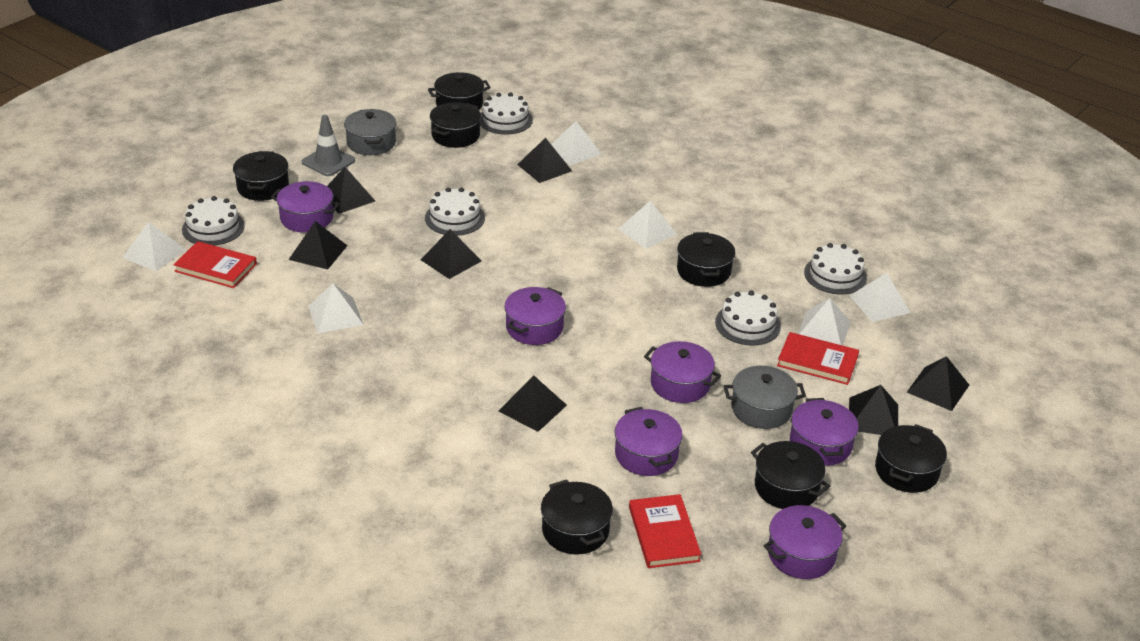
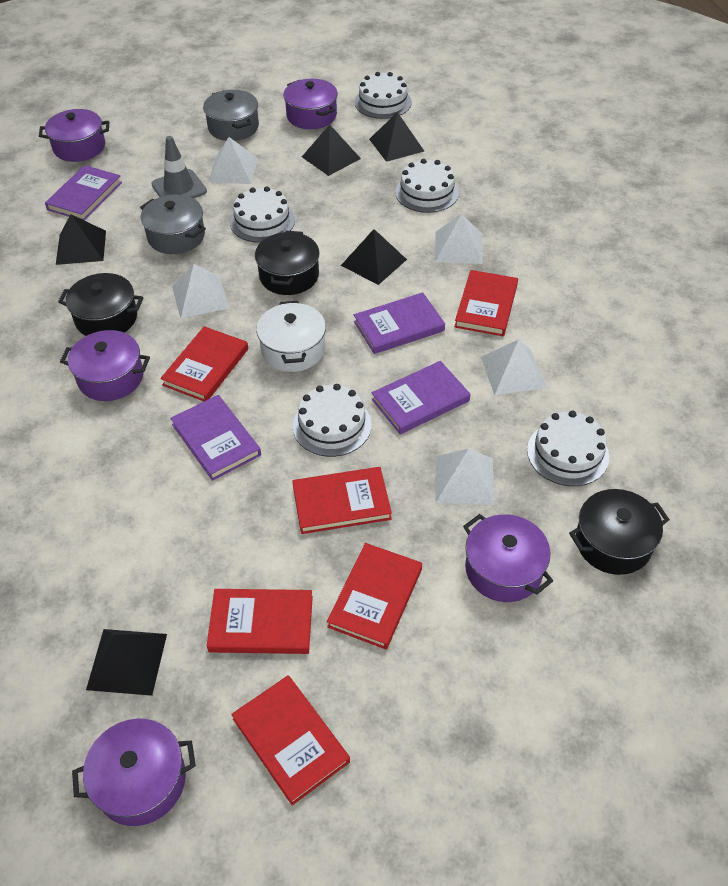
black pot: 7 -> 3
black pyramid: 7 -> 5
purple book: 0 -> 4
purple pot: 6 -> 5
red book: 3 -> 6
white pot: 0 -> 1
white pyramid: 6 -> 5

